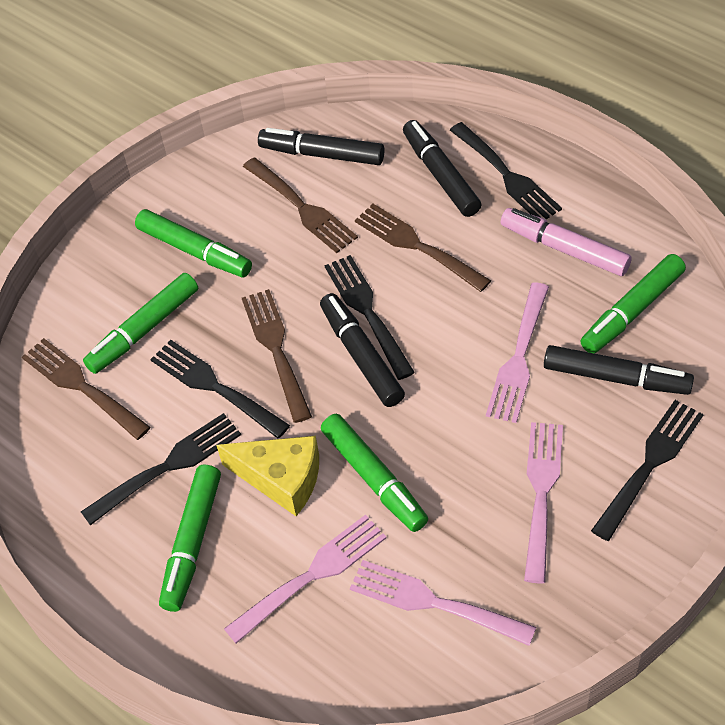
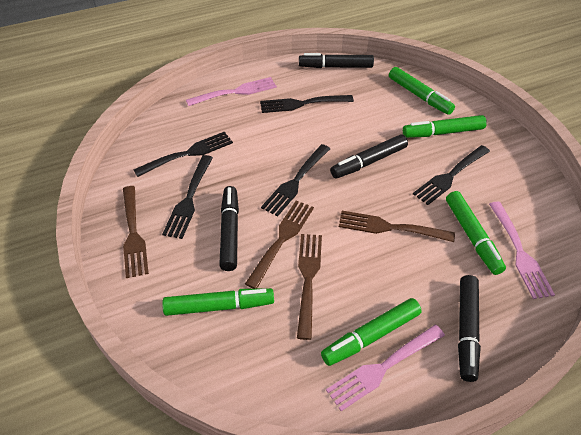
pink fork: 4 -> 3
pink marker: 1 -> 0
yellow cheese: 1 -> 0

